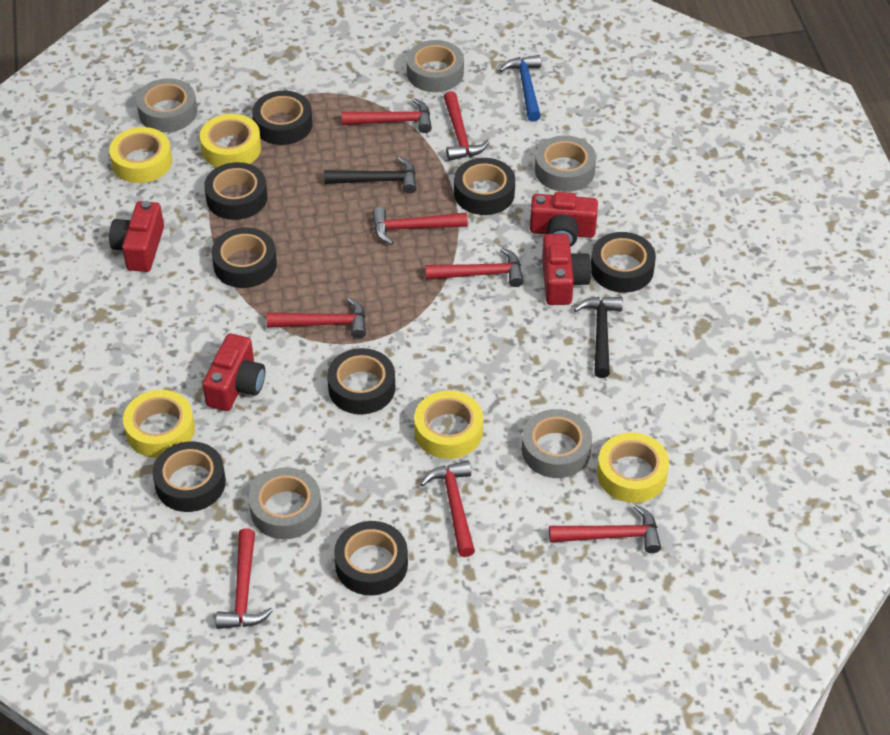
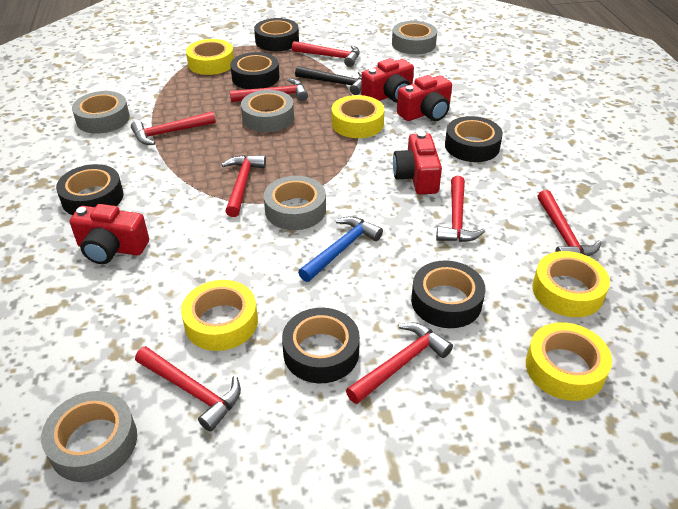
black hammer: 2 -> 1
black tape: 8 -> 6

